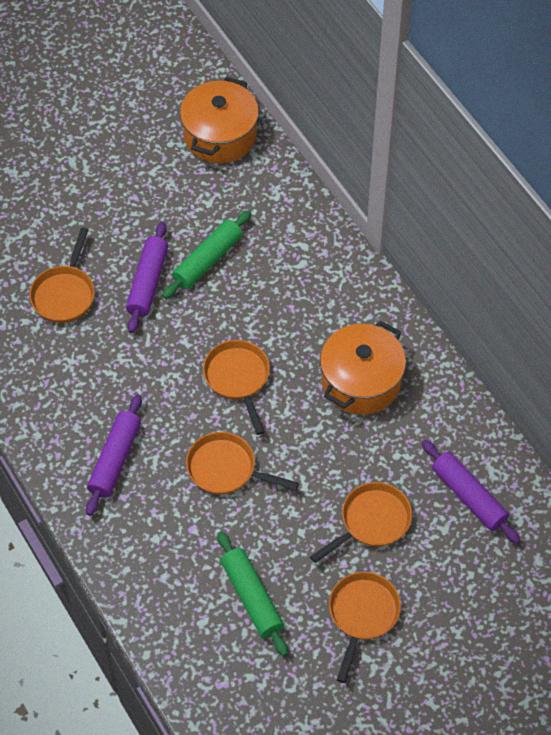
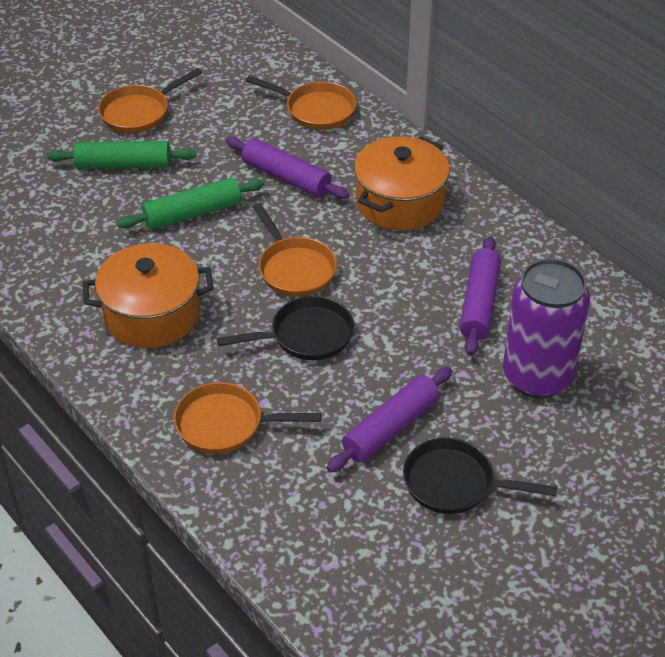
black pan: 0 -> 2
orange pan: 5 -> 4
purple can: 0 -> 1

